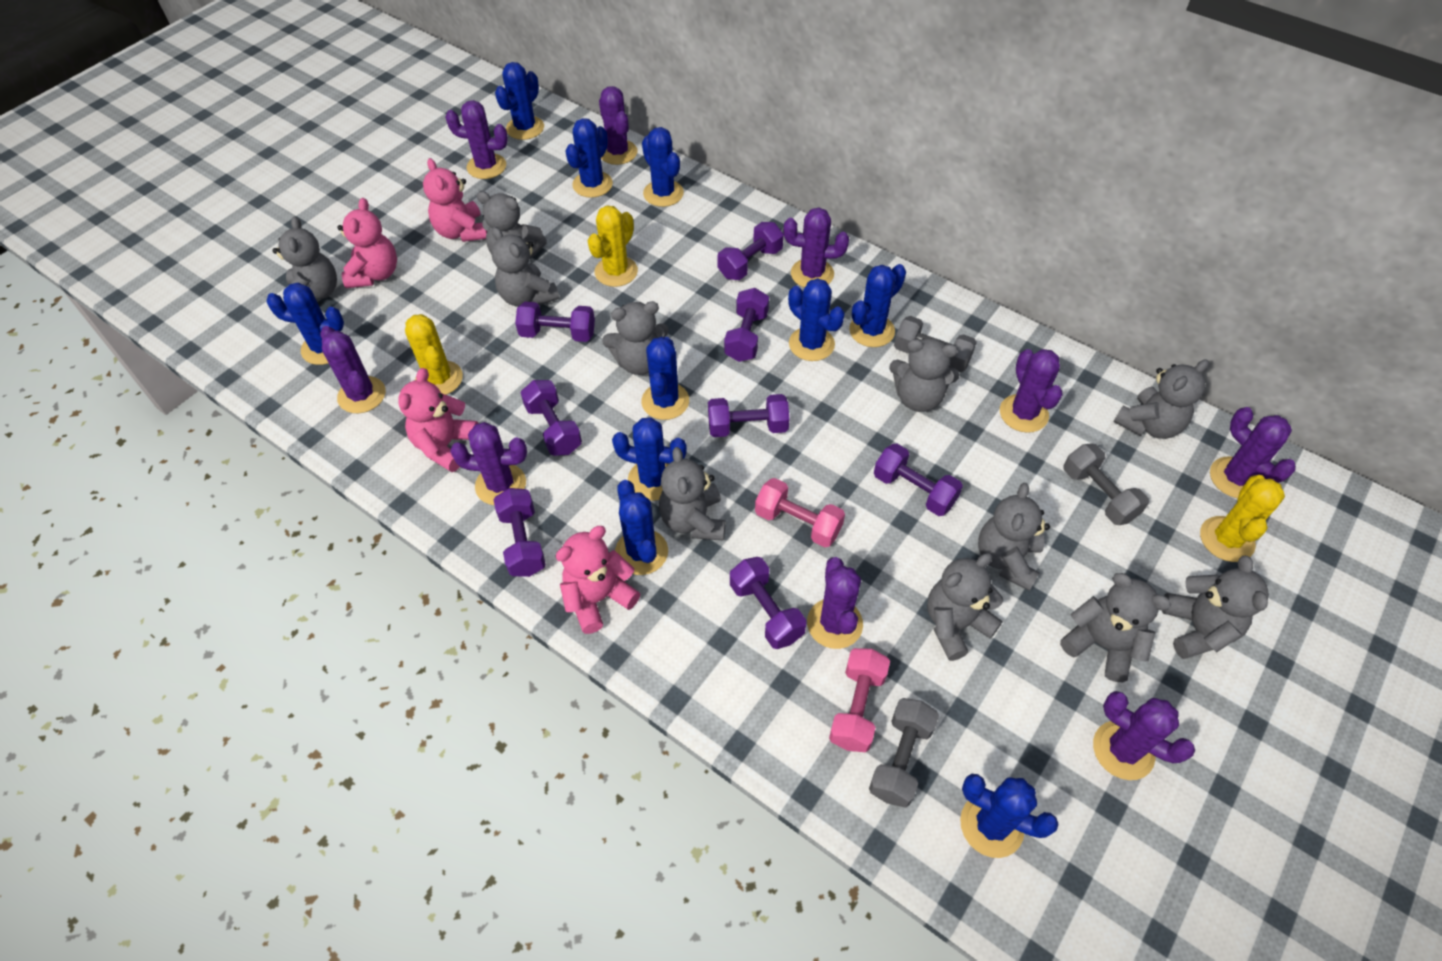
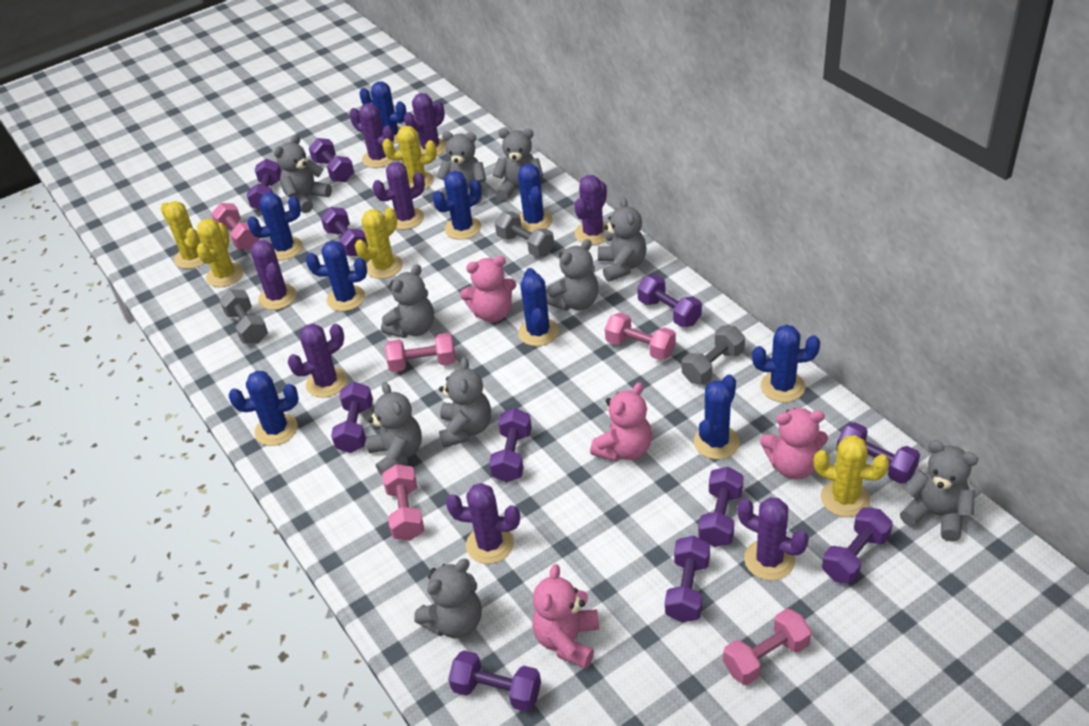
blue cactus: 10 -> 9
grey teddy bear: 11 -> 10
pink dumbbell: 2 -> 5
purple cactus: 9 -> 8
purple dumbbell: 8 -> 11
yellow cactus: 3 -> 5

